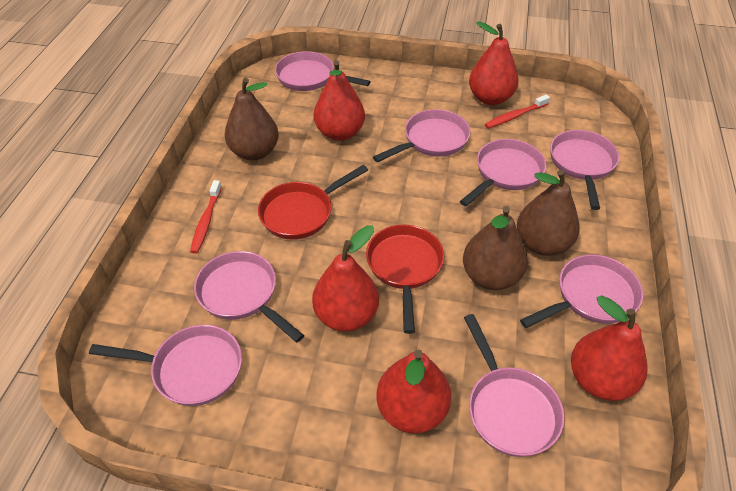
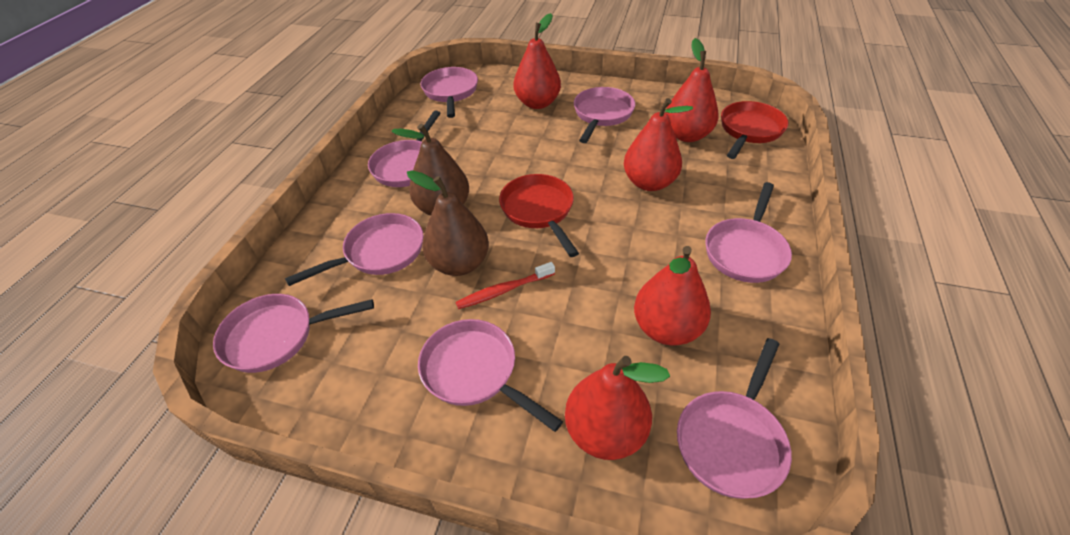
brown pear: 3 -> 2
red toothbrush: 2 -> 1

